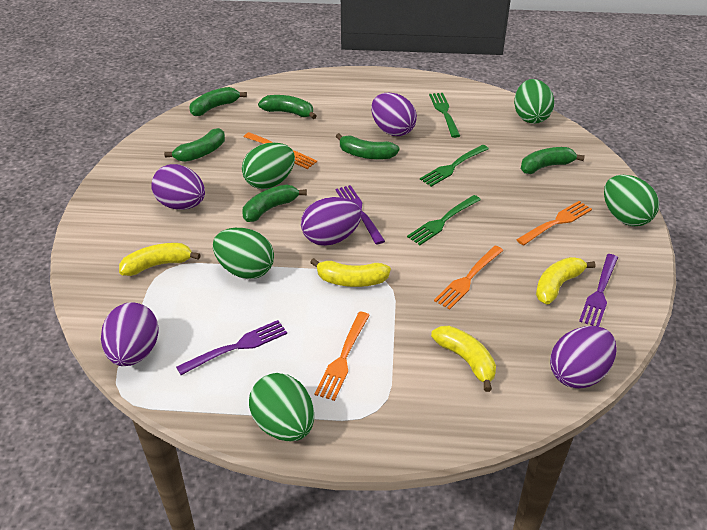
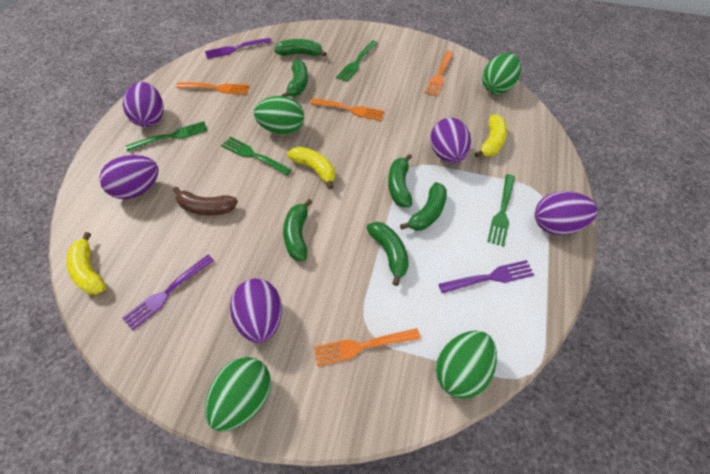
brown banana: 0 -> 1
green egg: 5 -> 4
green fork: 3 -> 4
yellow banana: 4 -> 3

